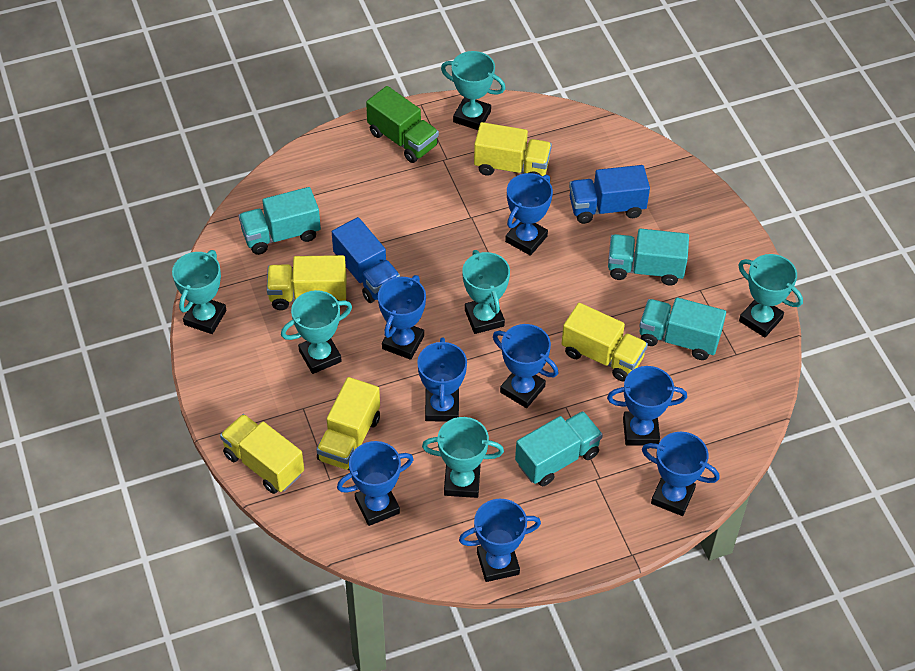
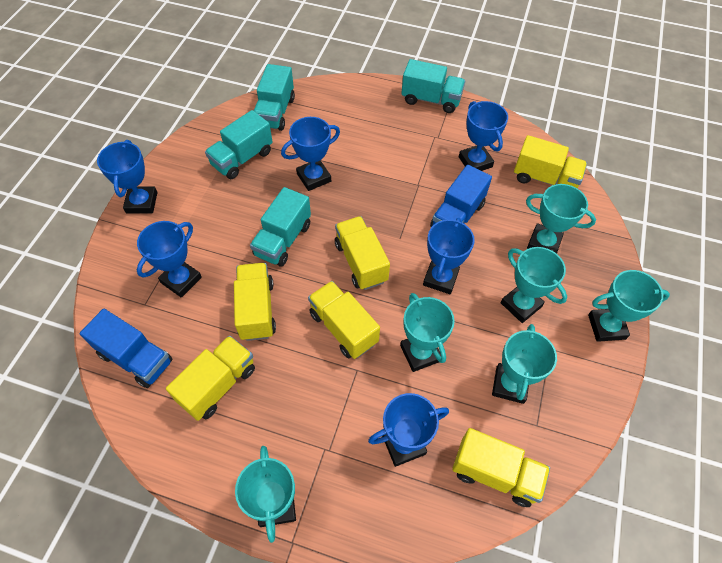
blue trophy: 8 -> 6
green truck: 1 -> 0
yellow truck: 5 -> 6

